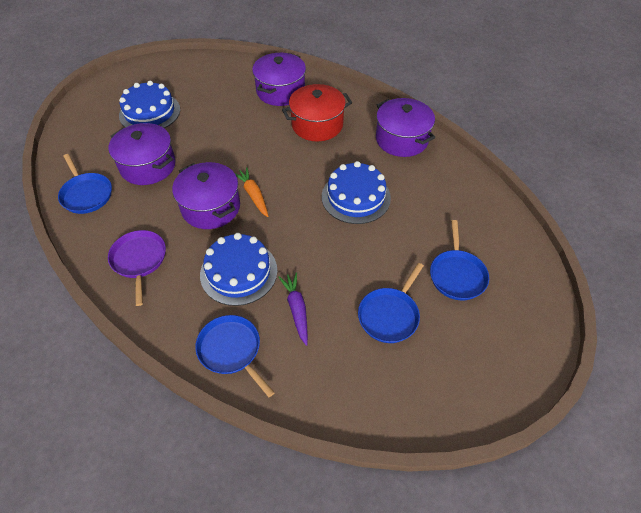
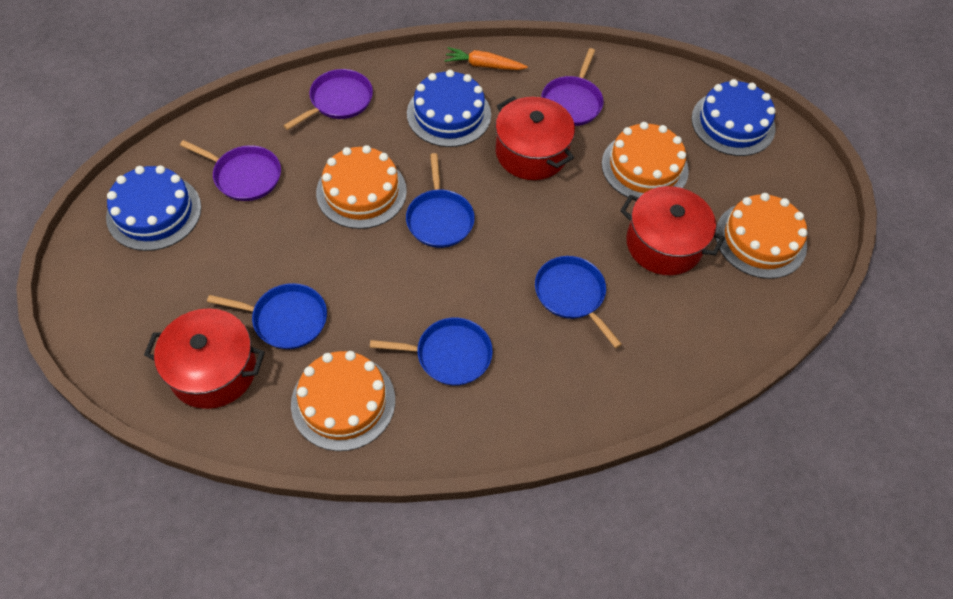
orange cake: 0 -> 4
purple carrot: 1 -> 0
purple pan: 1 -> 3
purple pot: 4 -> 0
red pot: 1 -> 3

